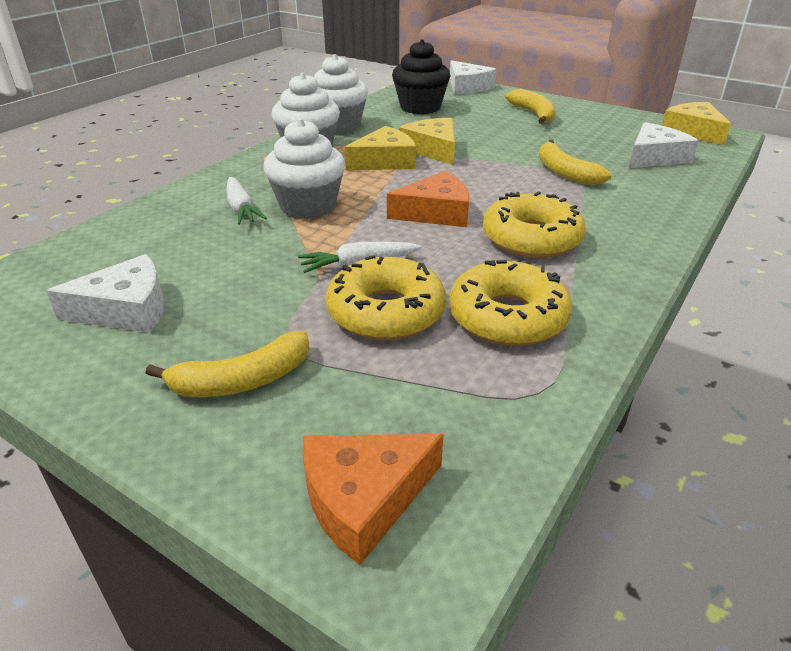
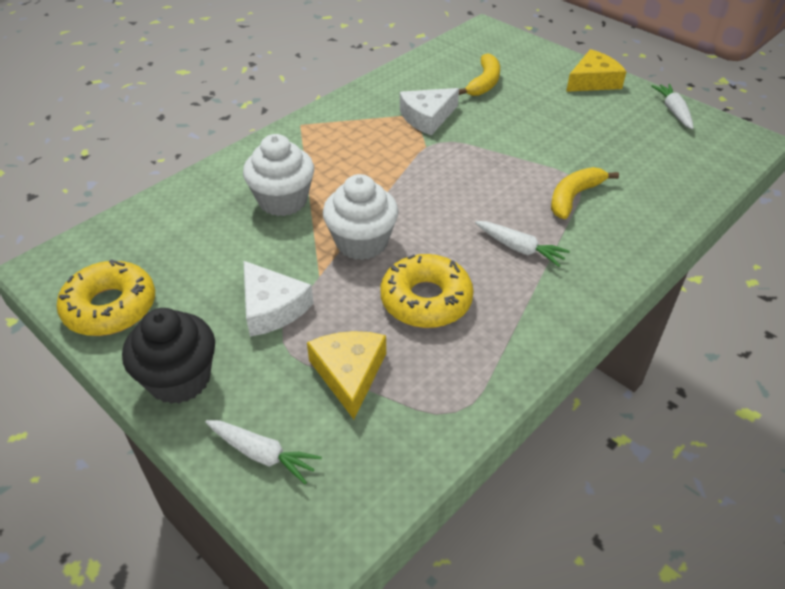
orange cheese: 2 -> 0
white carrot: 2 -> 3
white cheese: 3 -> 2
white cupcake: 3 -> 2
yellow banana: 3 -> 2
yellow cheese: 3 -> 2
yellow donut: 3 -> 2

